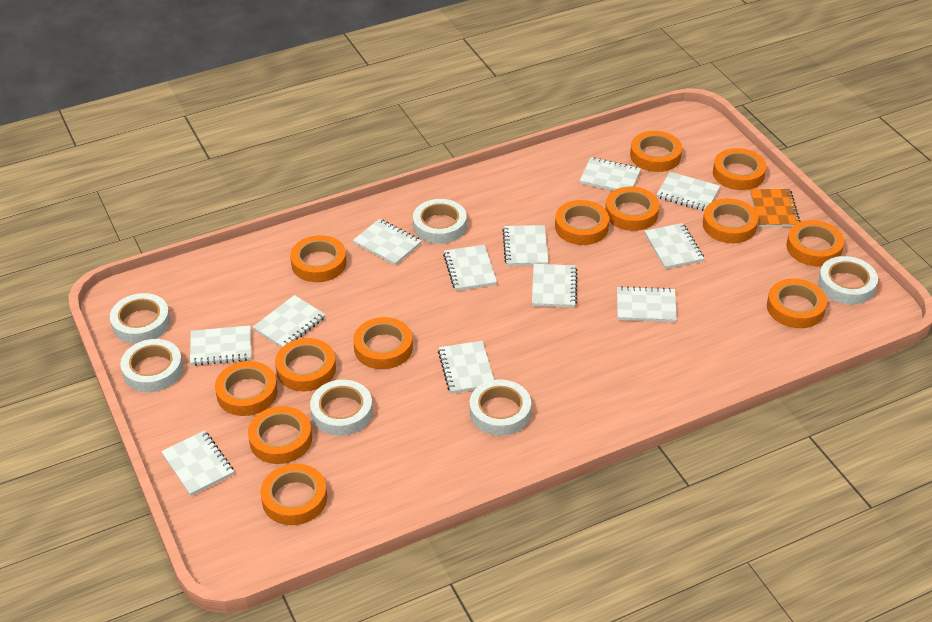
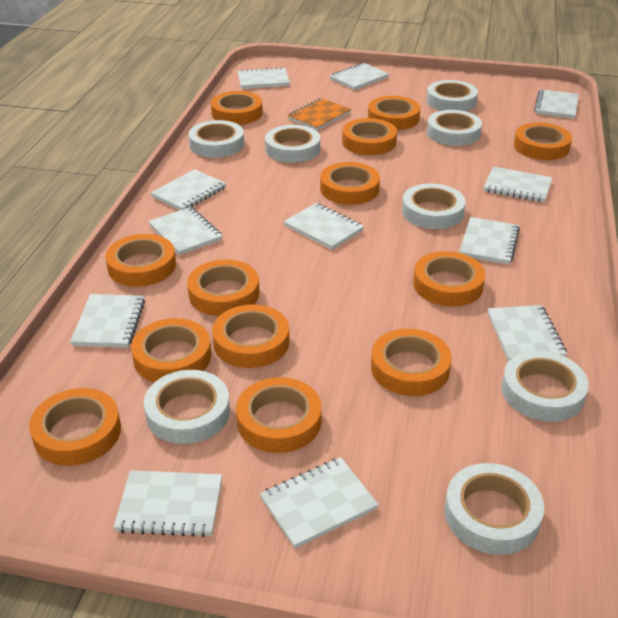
white tape: 6 -> 8

